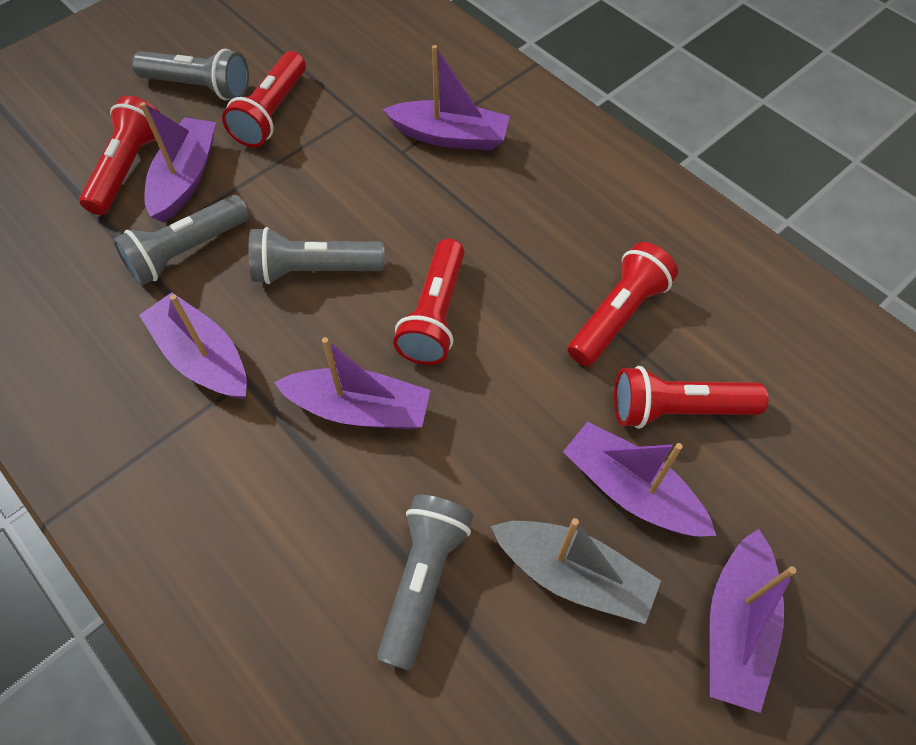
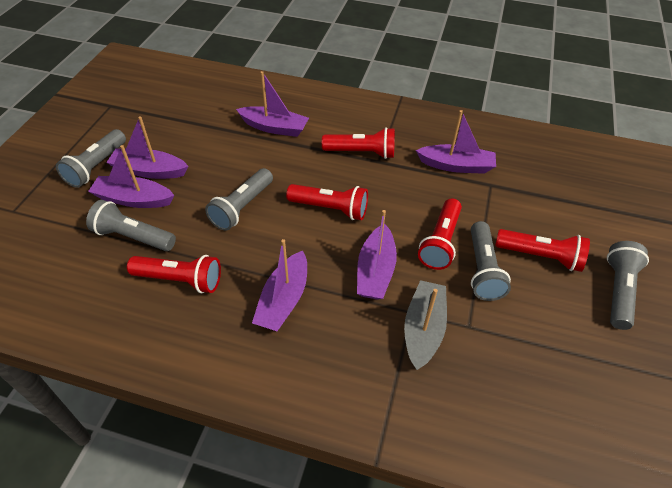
grey flashlight: 4 -> 5

